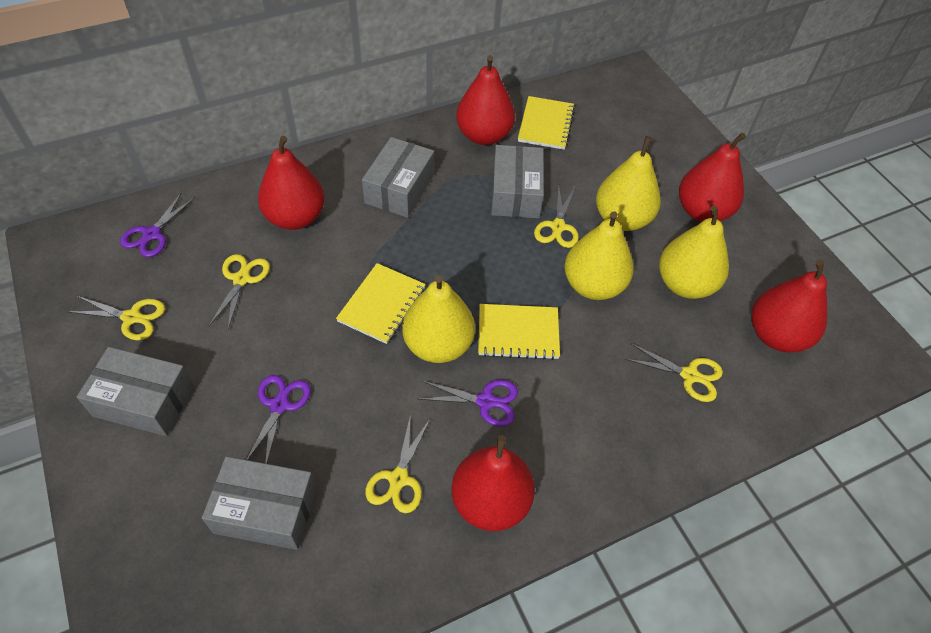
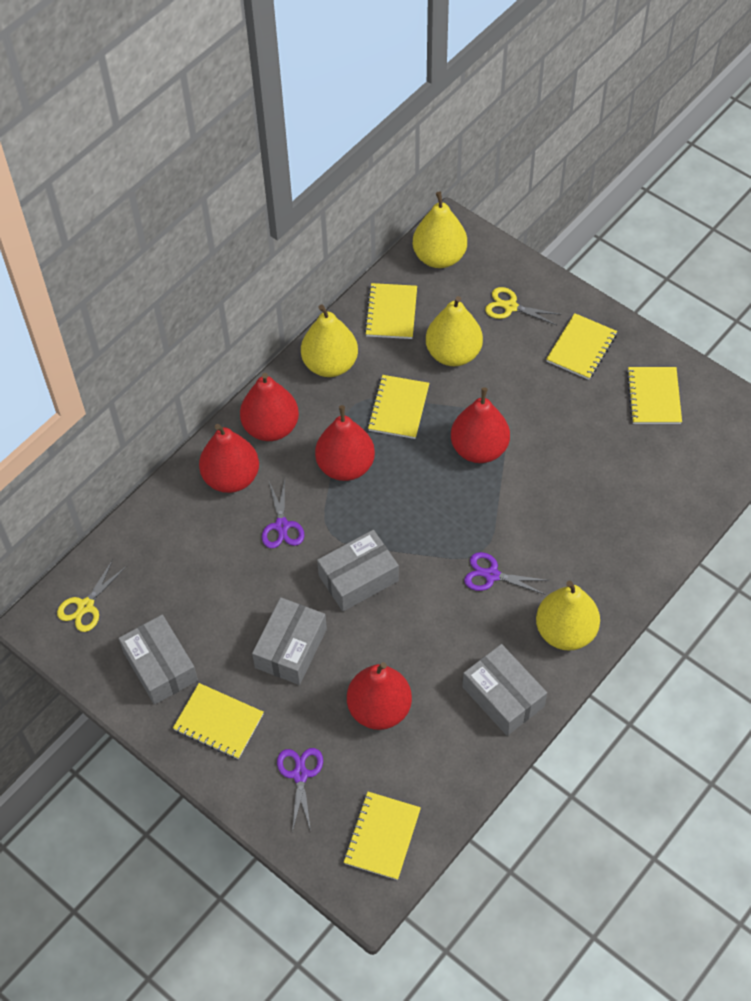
yellow notebook: 3 -> 6
yellow scissors: 5 -> 2

